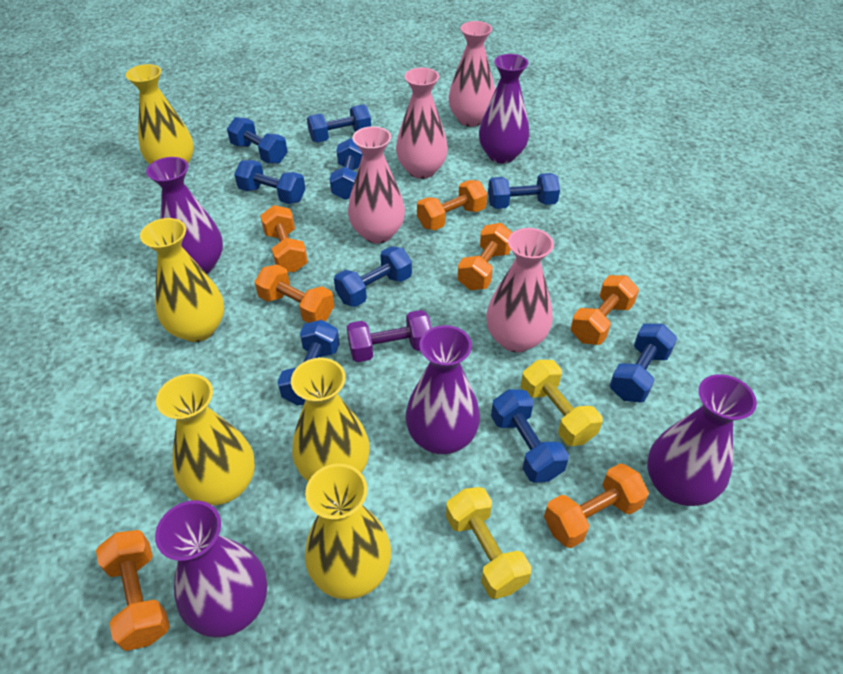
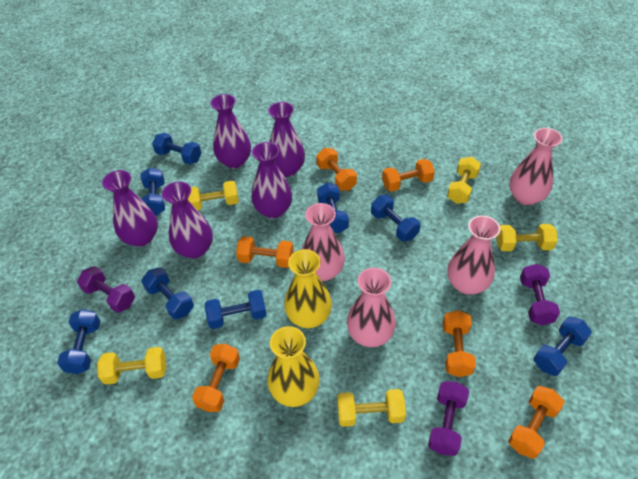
blue dumbbell: 9 -> 8
orange dumbbell: 7 -> 6
purple dumbbell: 1 -> 3
yellow dumbbell: 2 -> 5
yellow vase: 5 -> 2

